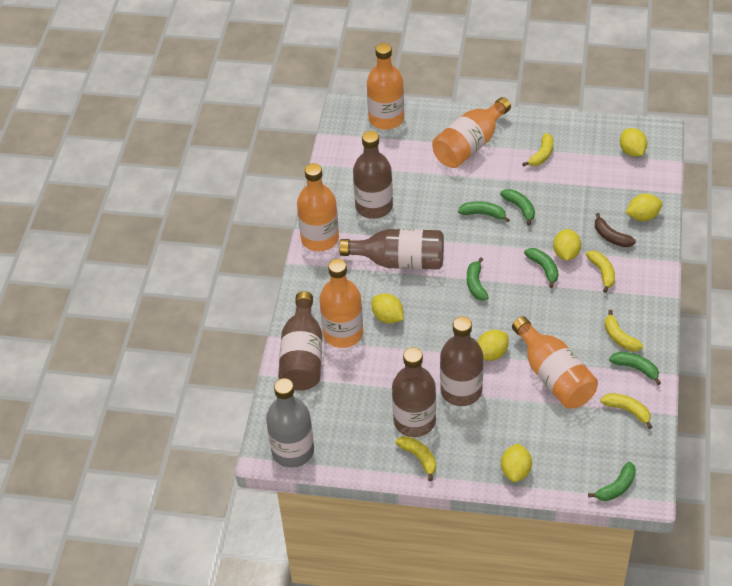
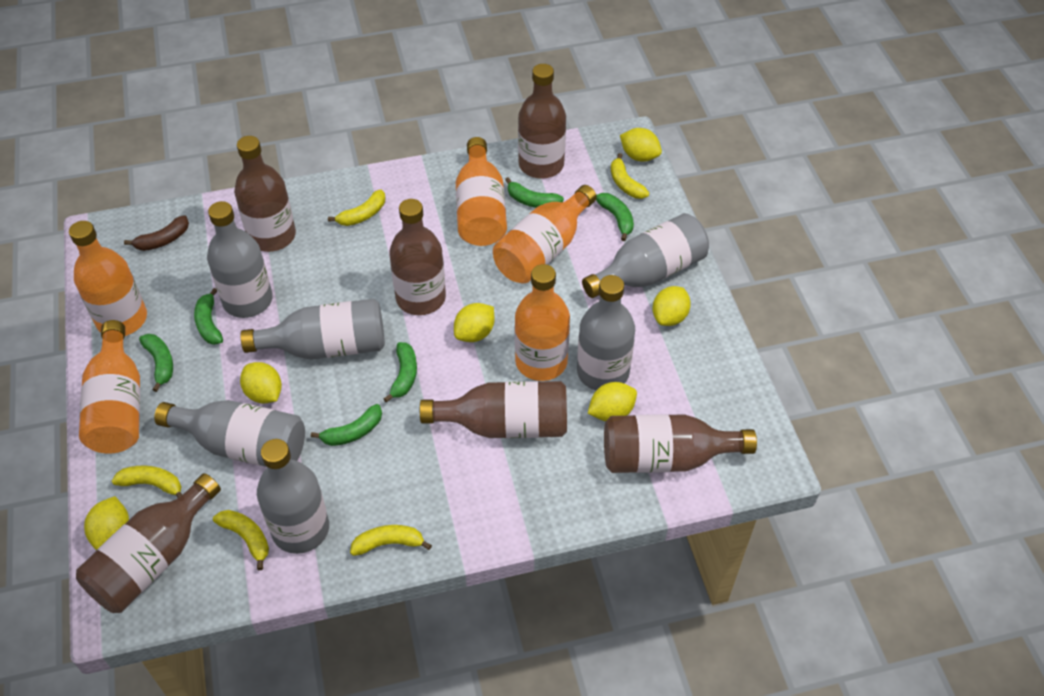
brown bottle: 5 -> 6
grey bottle: 1 -> 6

